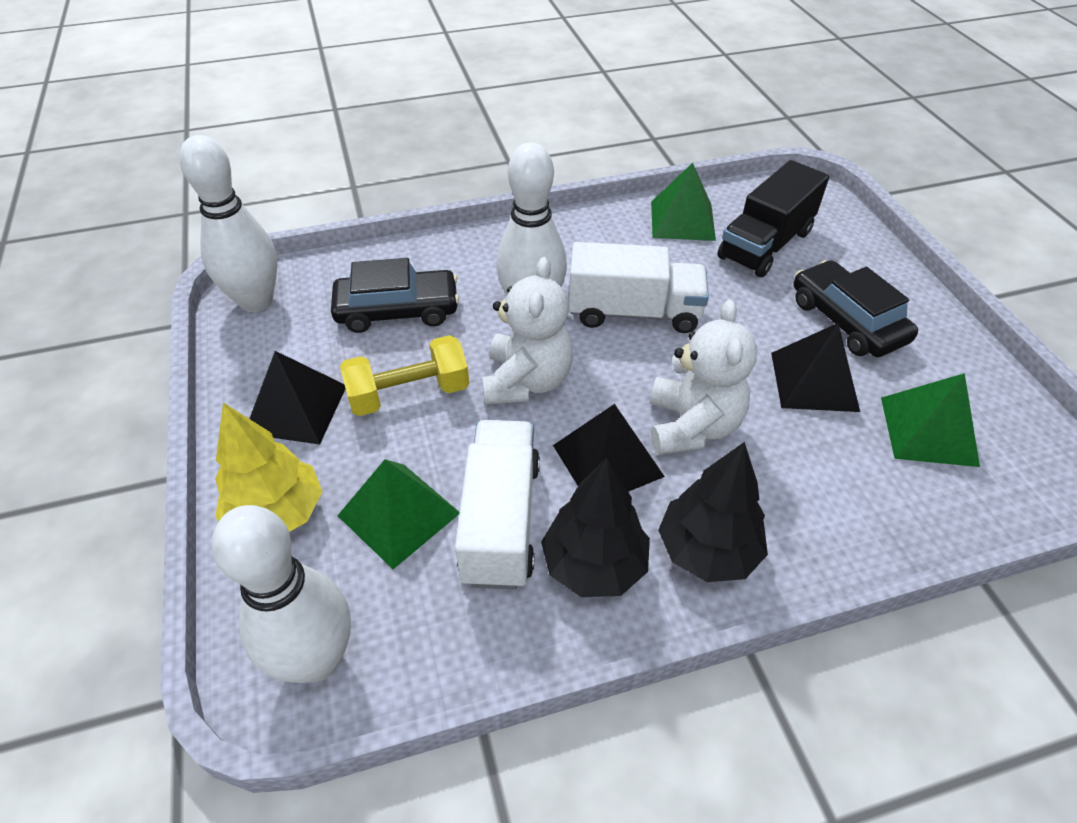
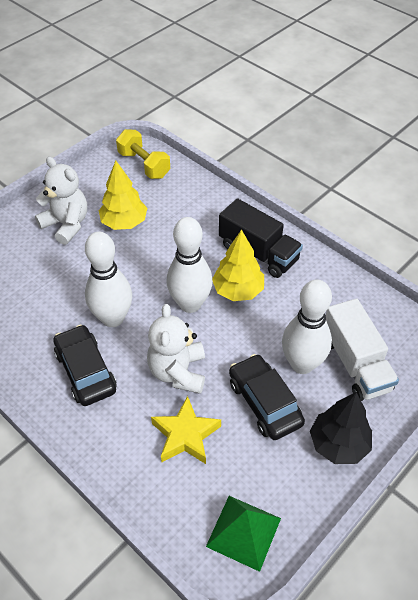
black pyramid: 3 -> 0
black tree: 2 -> 1
green pyramid: 3 -> 1
white truck: 2 -> 1
yellow star: 0 -> 1
yellow tree: 1 -> 2

